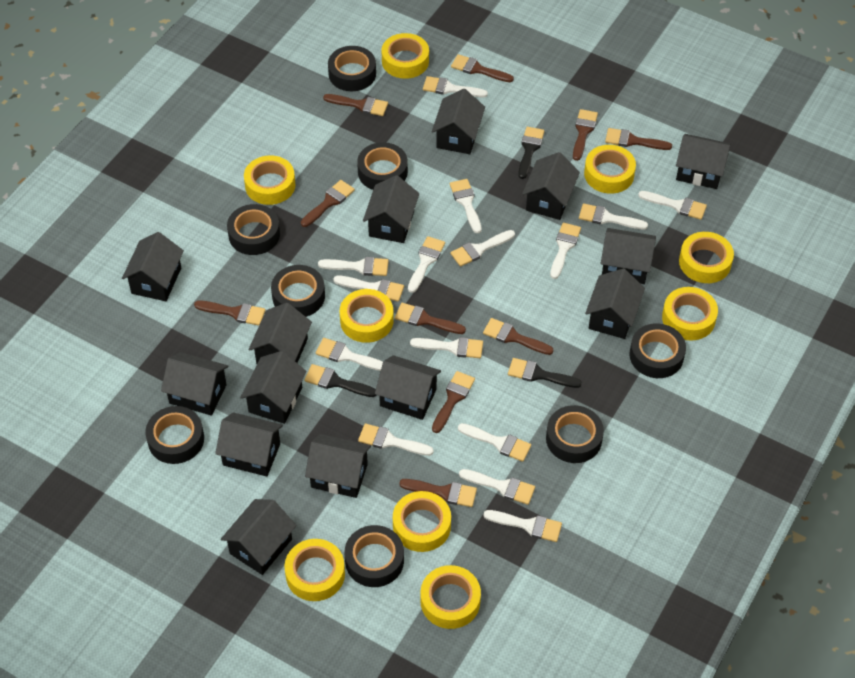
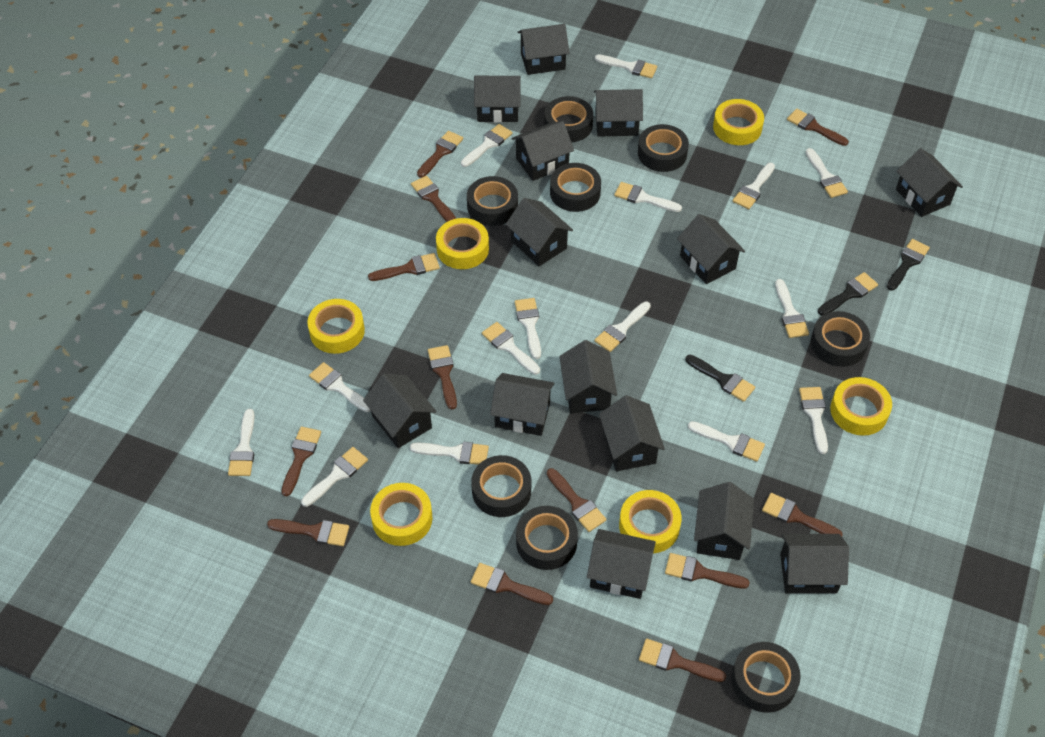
brown brush: 10 -> 12
yellow tape: 9 -> 6

